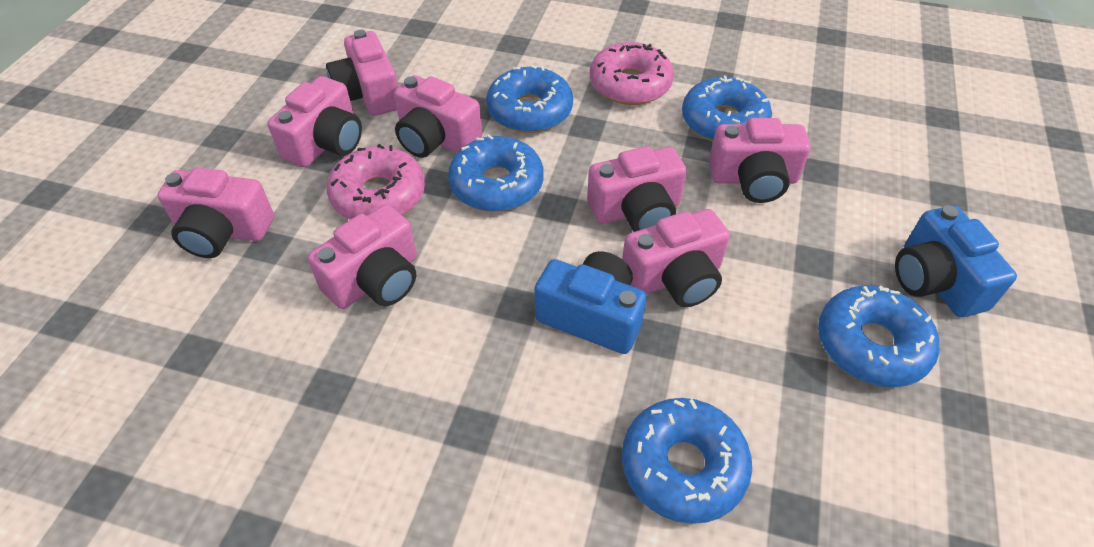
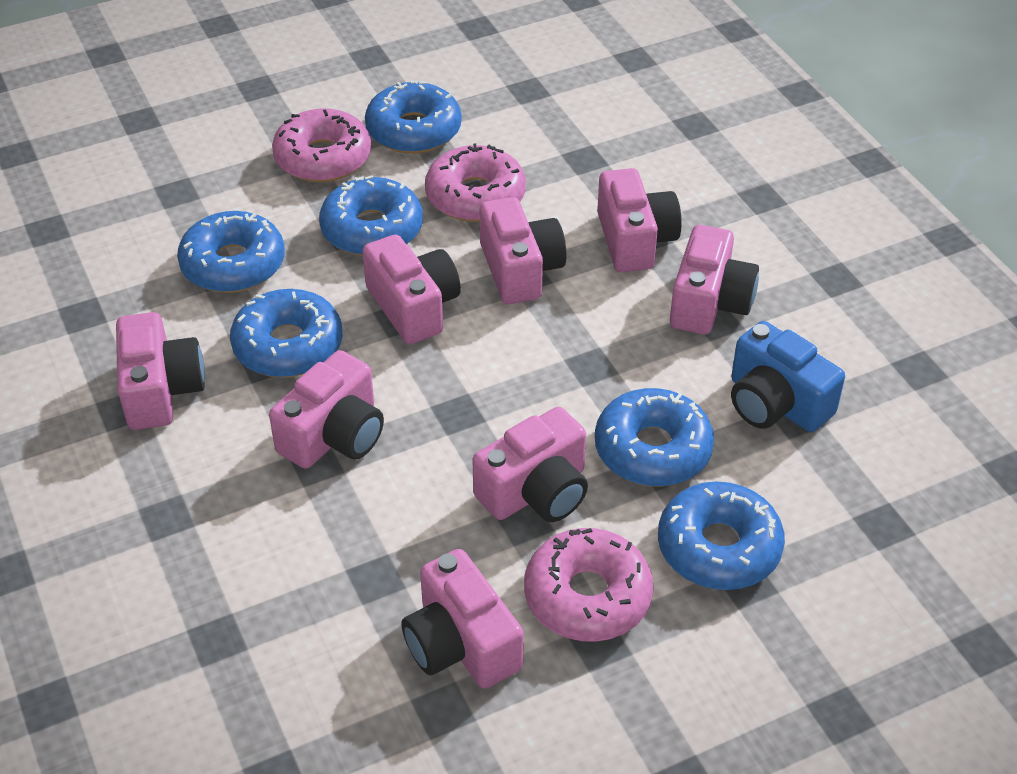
blue camera: 2 -> 1
blue donut: 5 -> 6
pink donut: 2 -> 3

